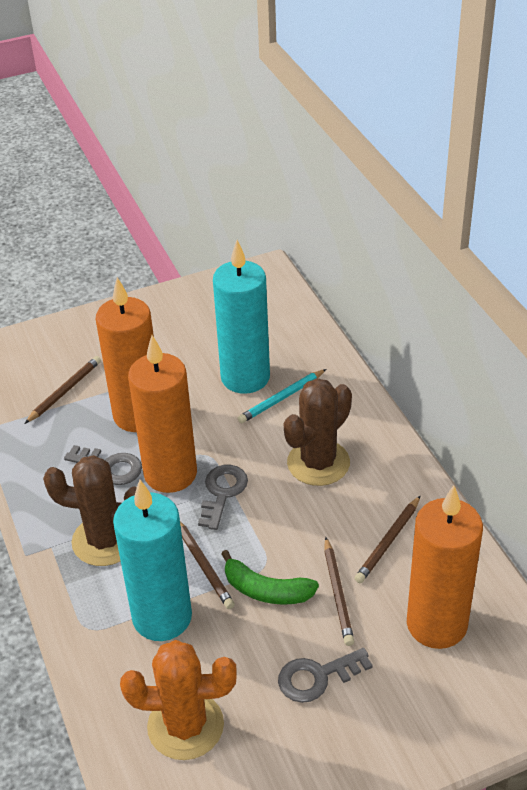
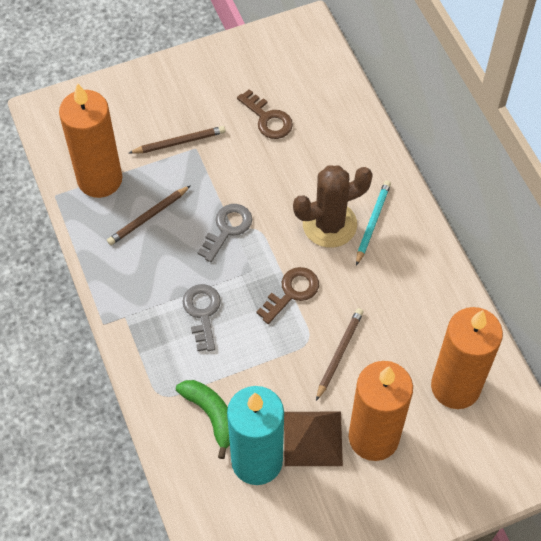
brown cactus: 2 -> 1
brown key: 0 -> 2
brown pencil: 4 -> 3
brown pyramid: 0 -> 1
grey key: 3 -> 2
orange cactus: 1 -> 0
turquoise candle: 2 -> 1

